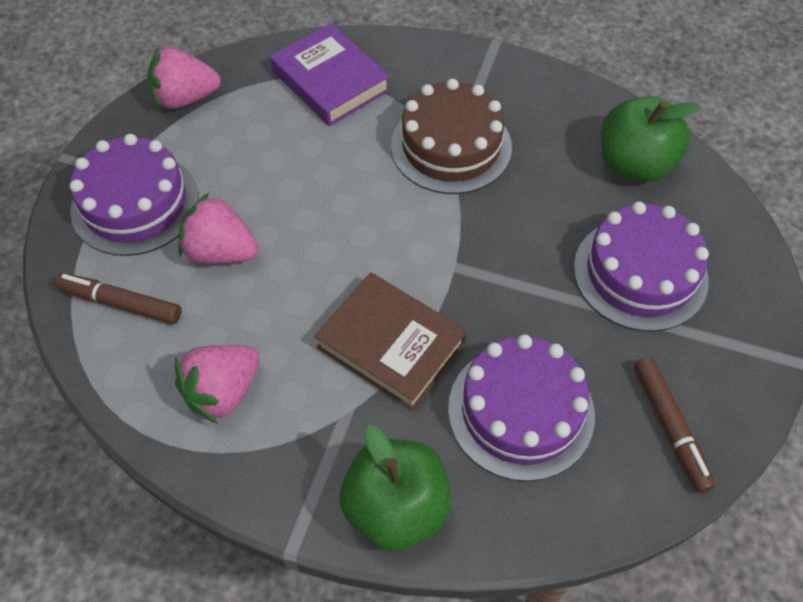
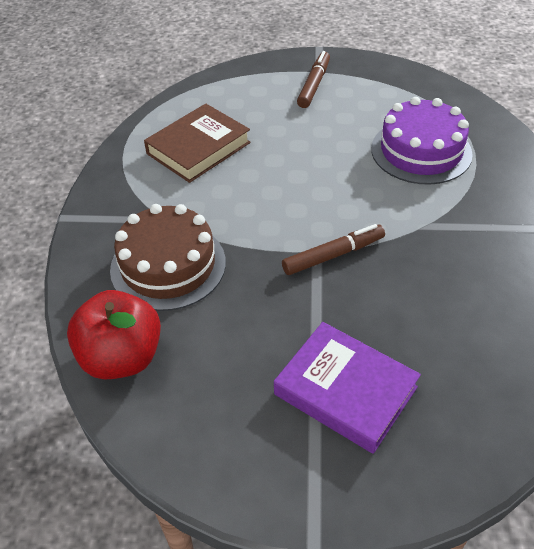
green apple: 2 -> 0
pink strawberry: 3 -> 0
purple cake: 3 -> 1
red apple: 0 -> 1

